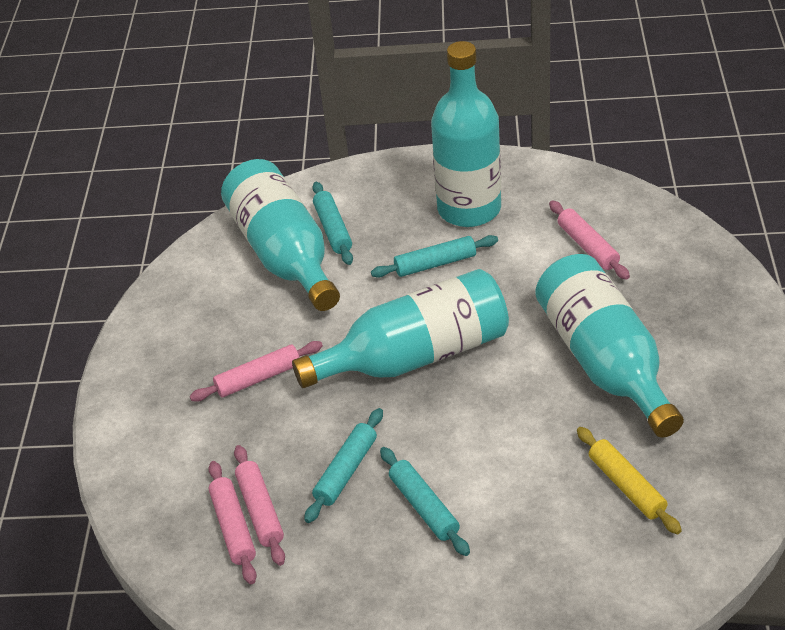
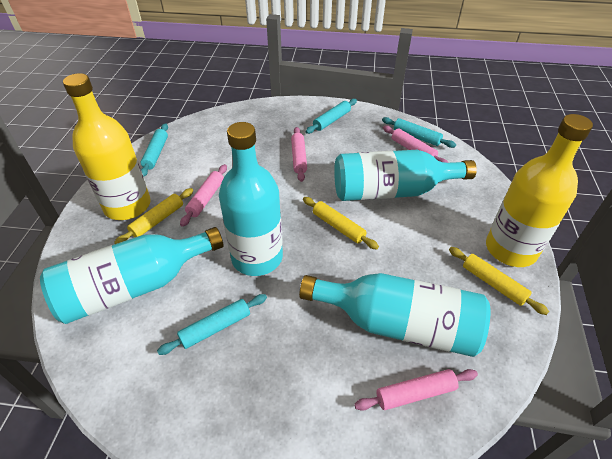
yellow bottle: 0 -> 2
yellow rolling pin: 1 -> 3

